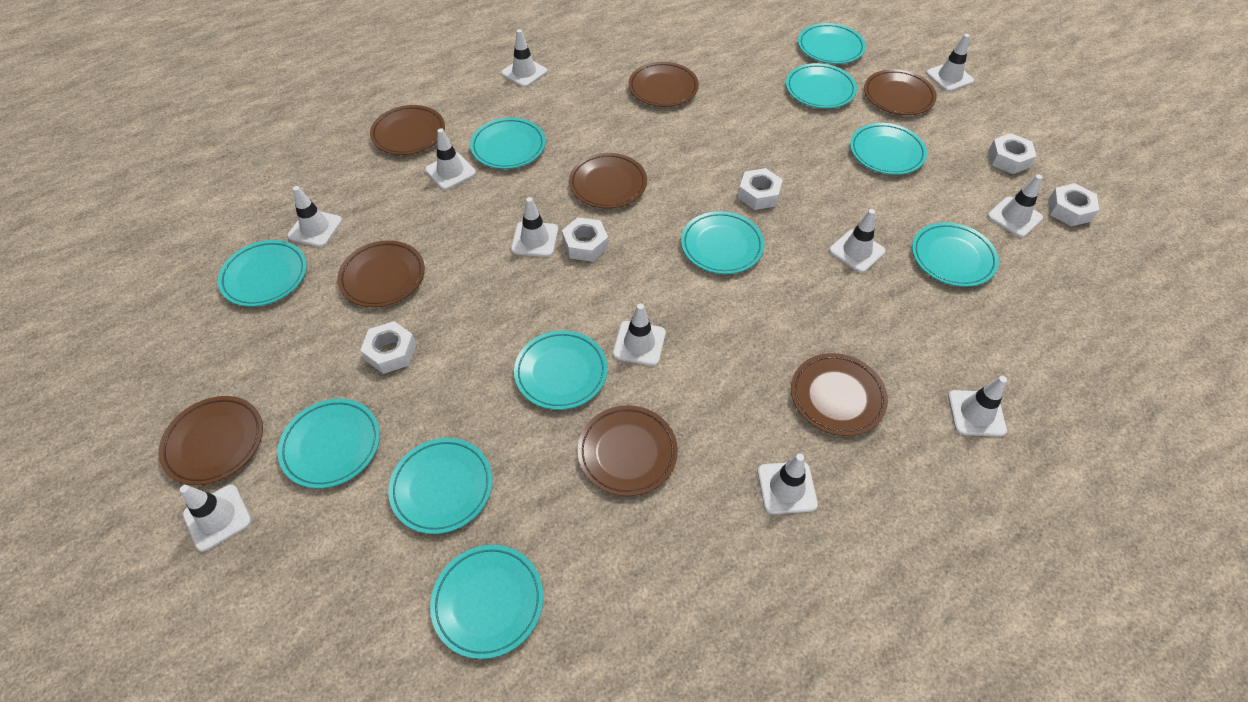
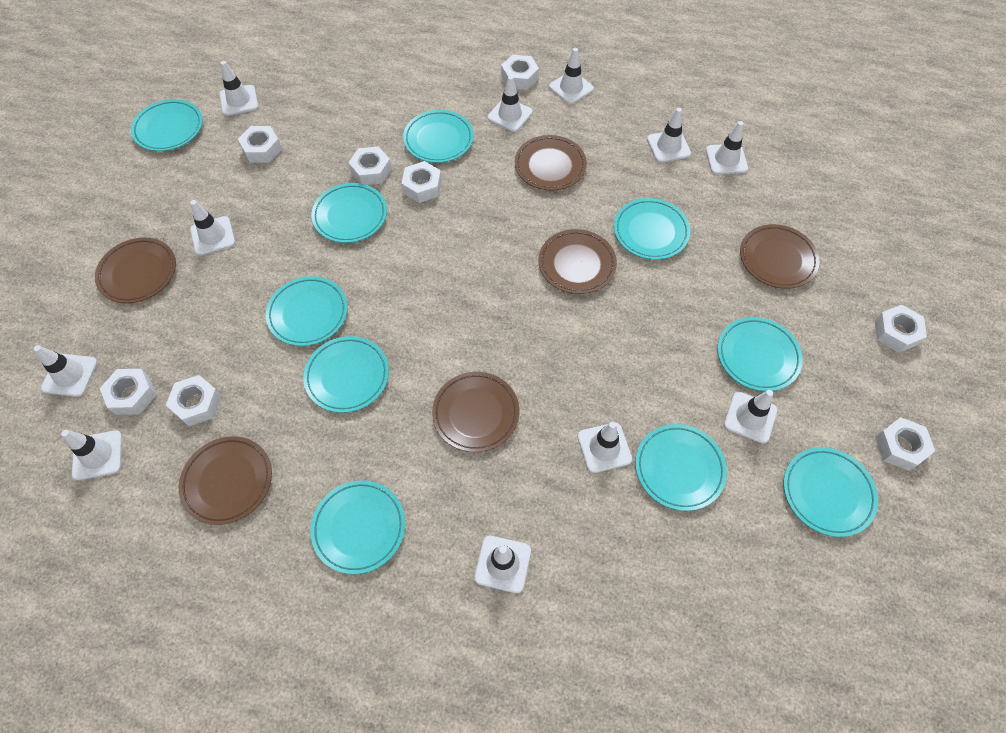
brown plate: 8 -> 6
turquoise plate: 11 -> 10
white nut: 5 -> 8

